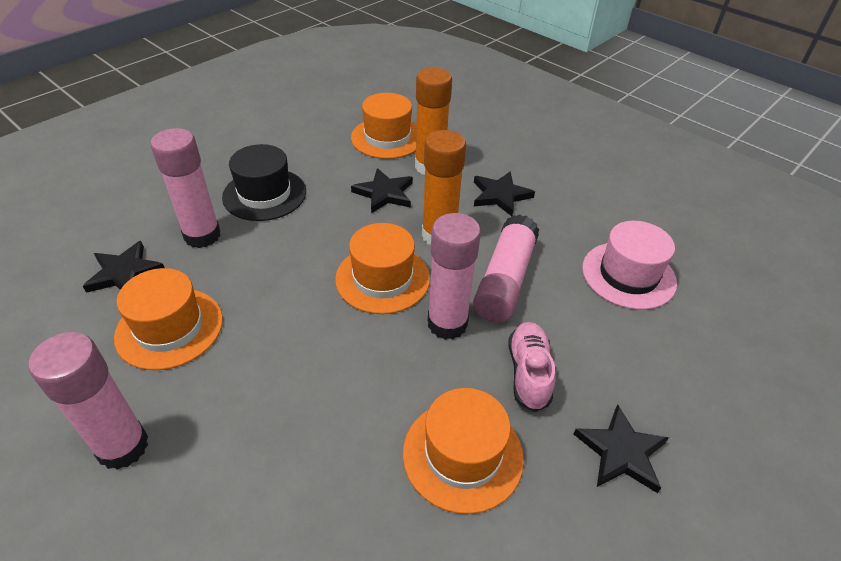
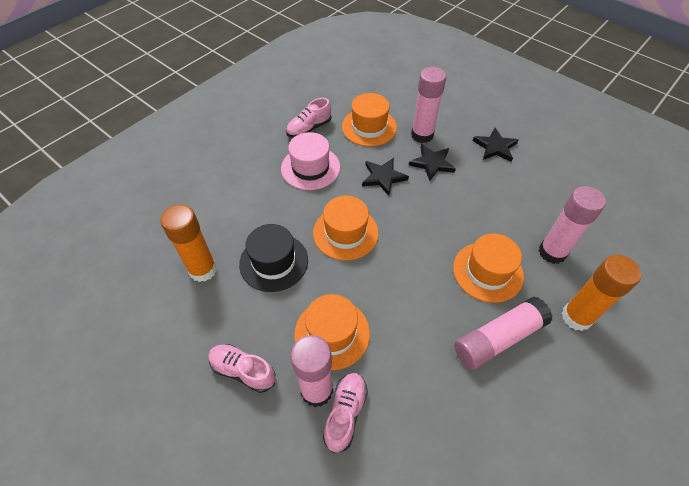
black star: 4 -> 3
pink shoe: 1 -> 3

